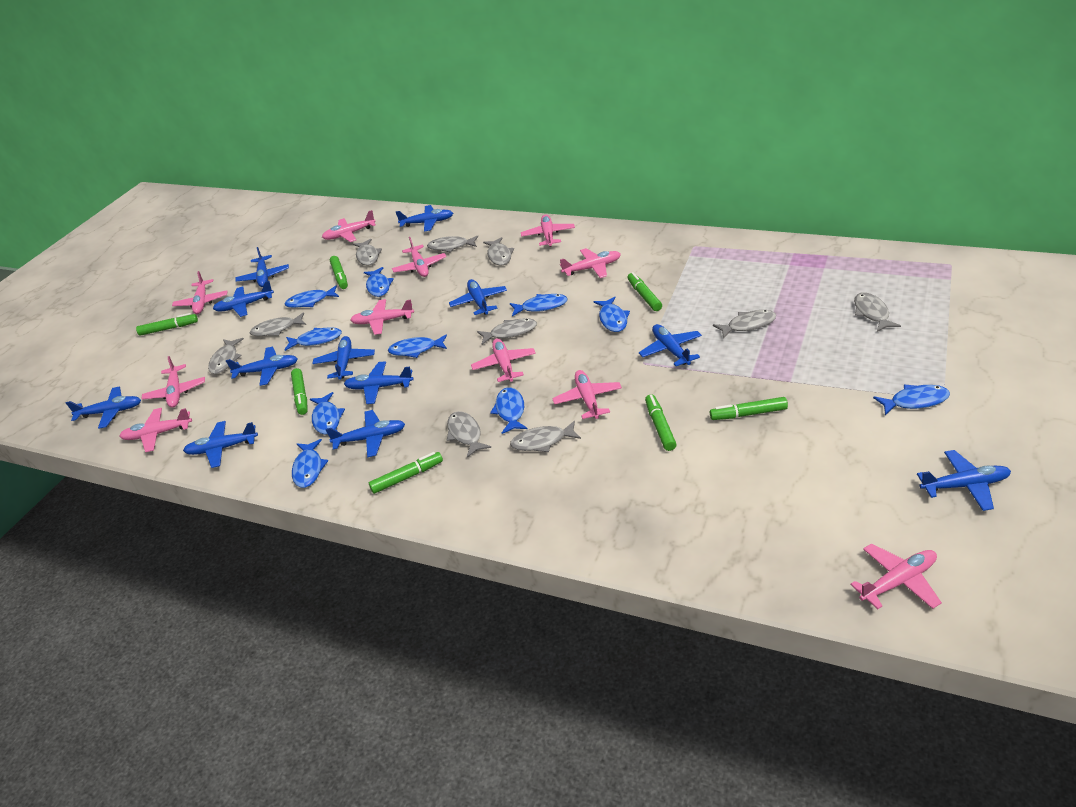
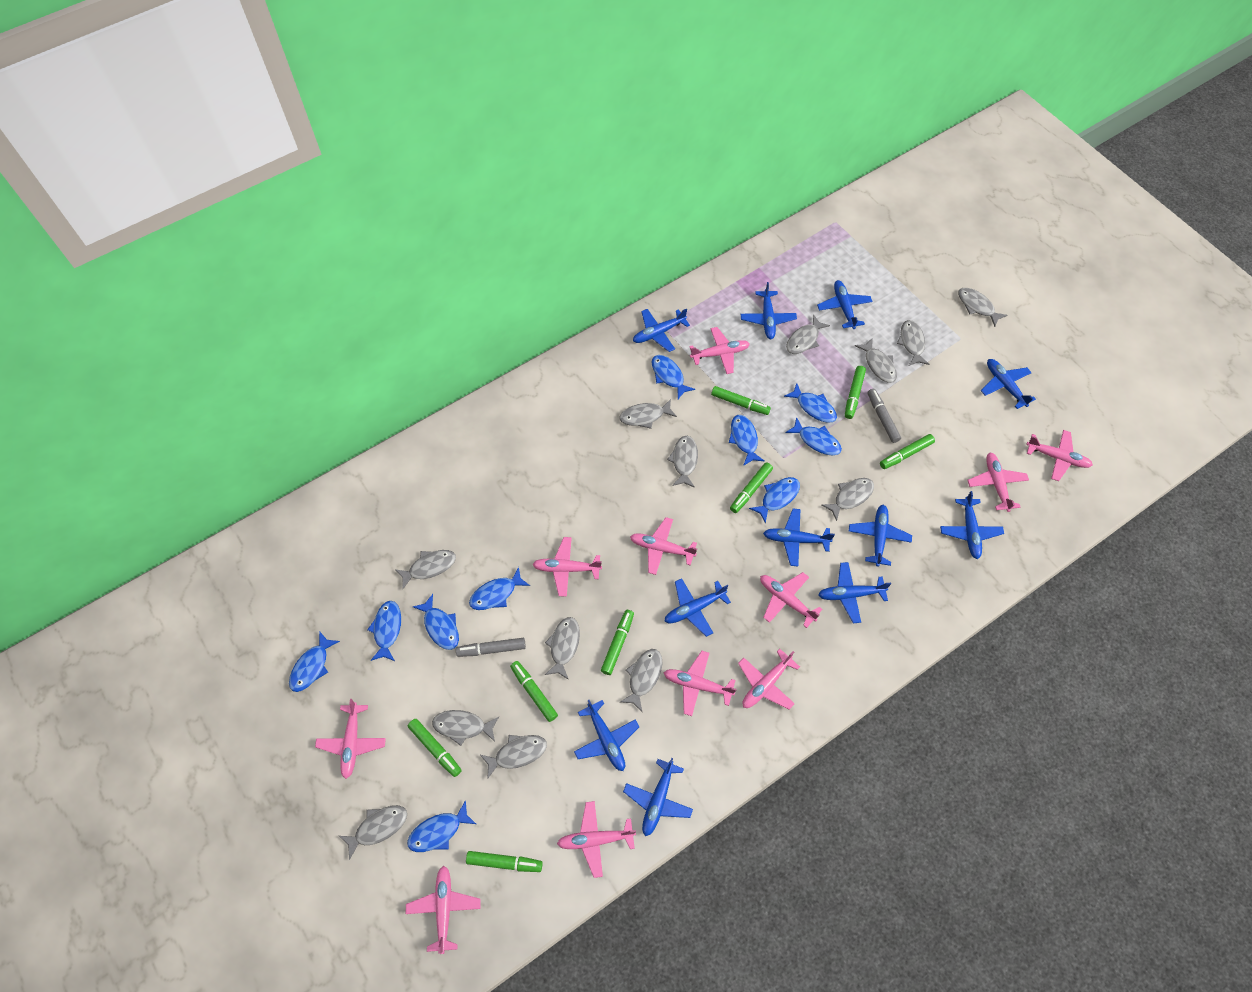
blue plane: 12 -> 11
green marker: 7 -> 8
grey fish: 10 -> 13
grey marker: 0 -> 2

